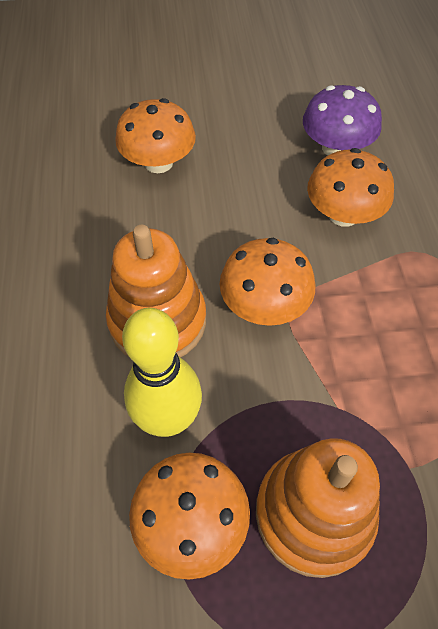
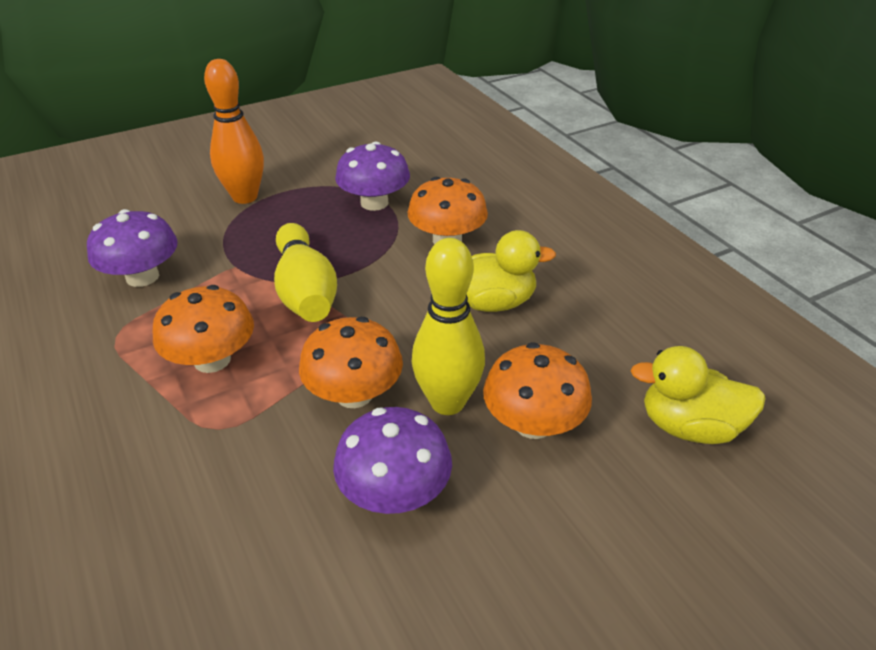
orange bowling pin: 0 -> 1
orange stacking toy: 2 -> 0
purple mushroom: 1 -> 3
yellow bowling pin: 1 -> 2
yellow duck: 0 -> 2

